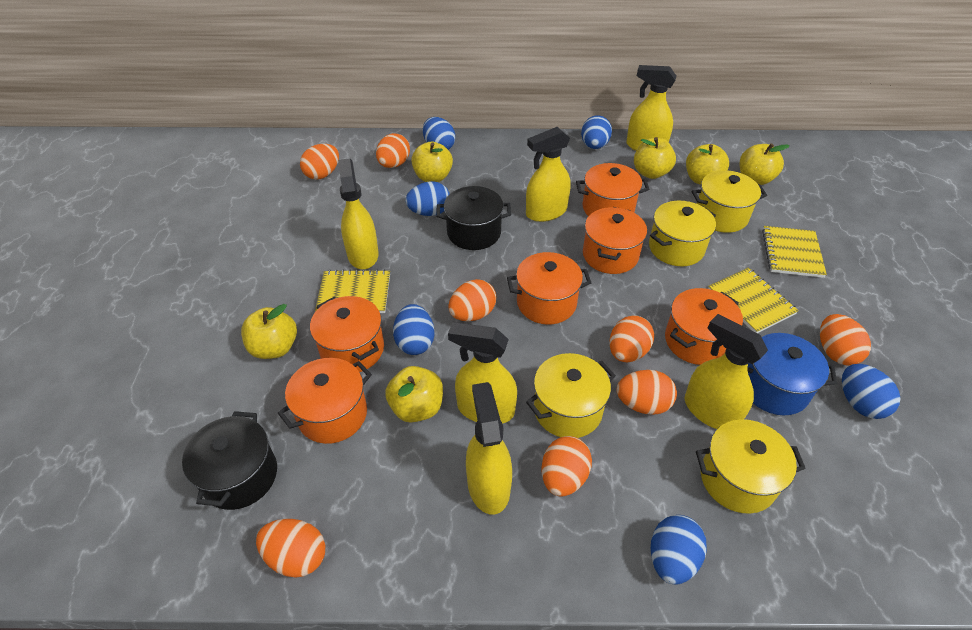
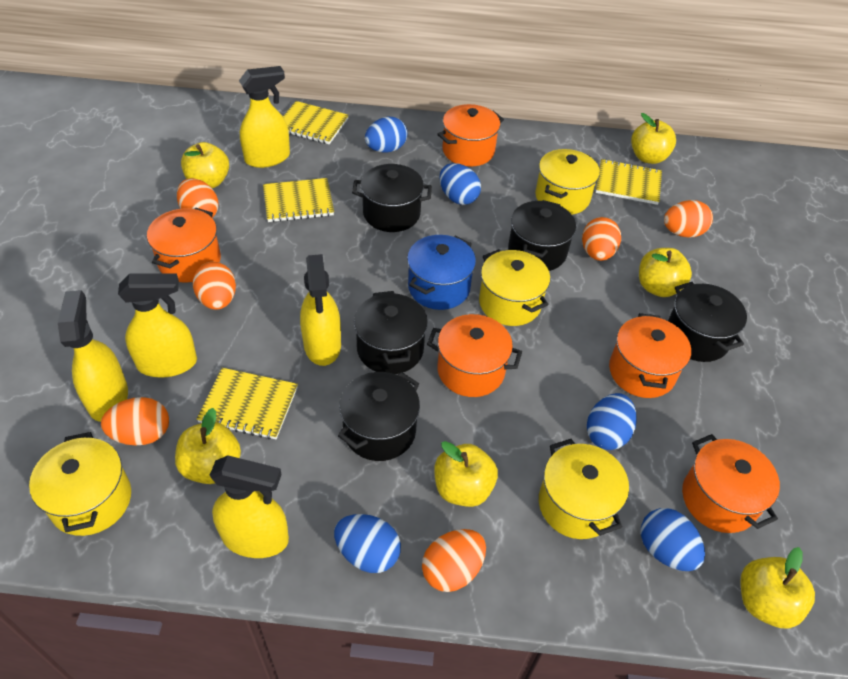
black pot: 2 -> 5
blue egg: 6 -> 5
orange egg: 8 -> 6
orange pot: 6 -> 5
yellow notebook: 3 -> 4
yellow spray bottle: 6 -> 5

